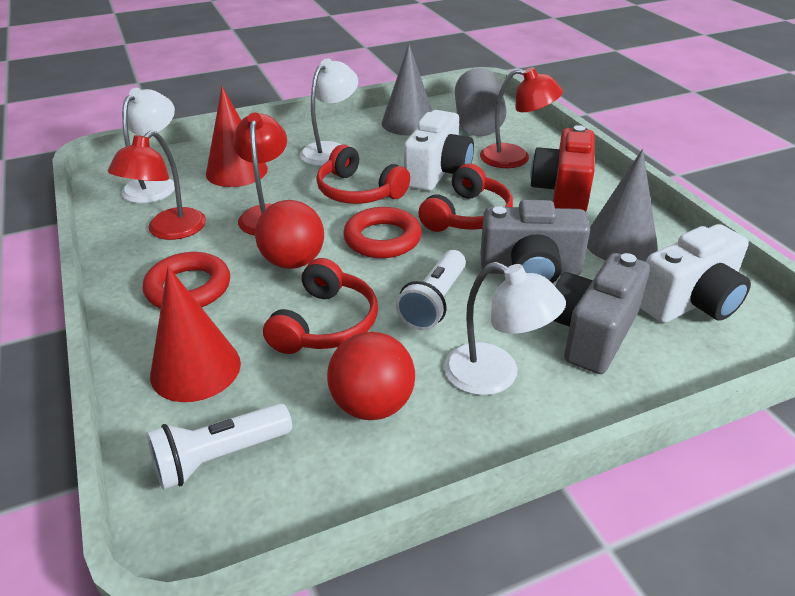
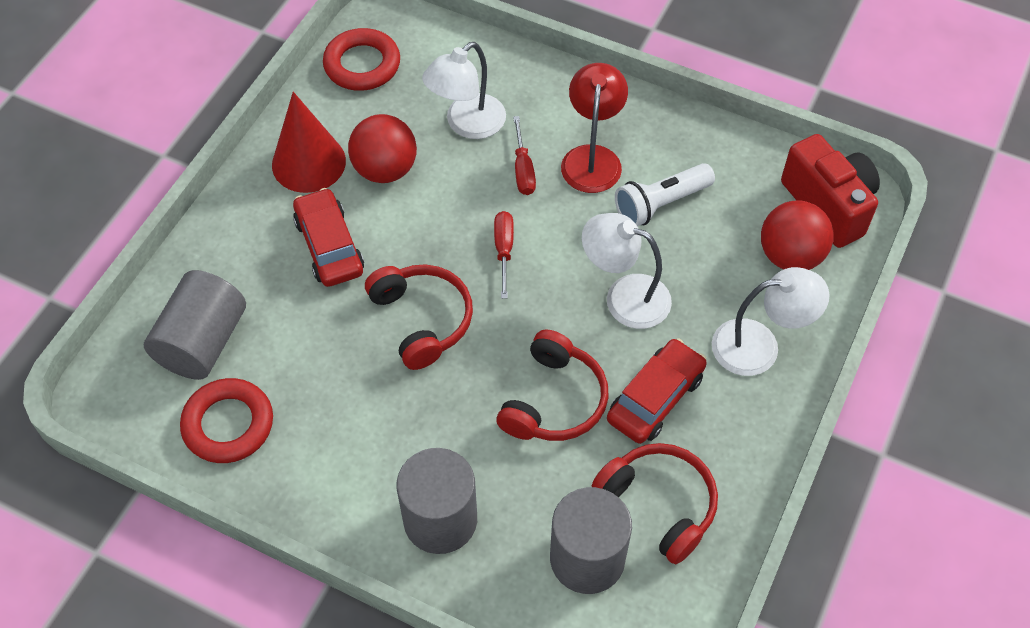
grey camera: 2 -> 0
grey cone: 2 -> 0
grey cylinder: 1 -> 3
red car: 0 -> 2
red cone: 2 -> 1
red lamp: 3 -> 1
red screwdriver: 0 -> 2
white camera: 2 -> 0
white flashlight: 2 -> 1

